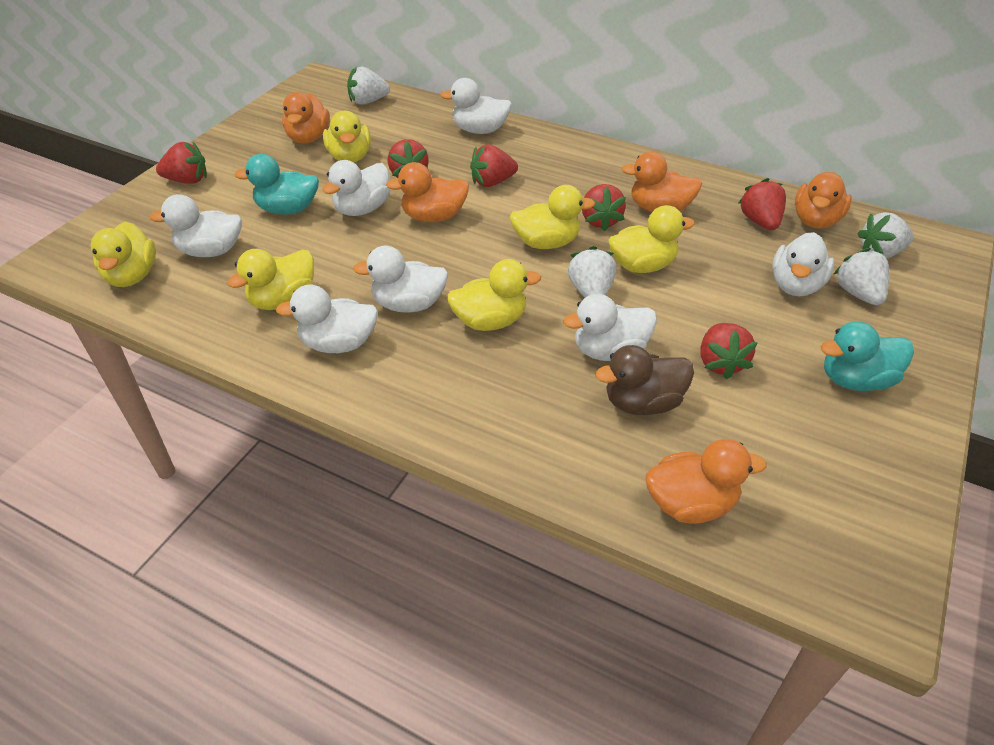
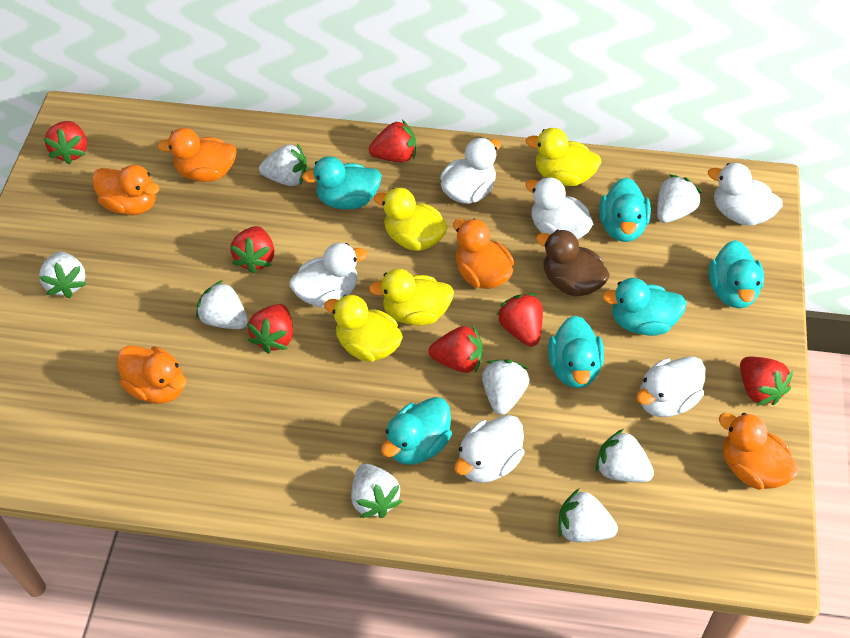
red strawberry: 6 -> 7
turquoise duck: 2 -> 6
white duck: 7 -> 6
white strawberry: 4 -> 8
yellow duck: 6 -> 4

